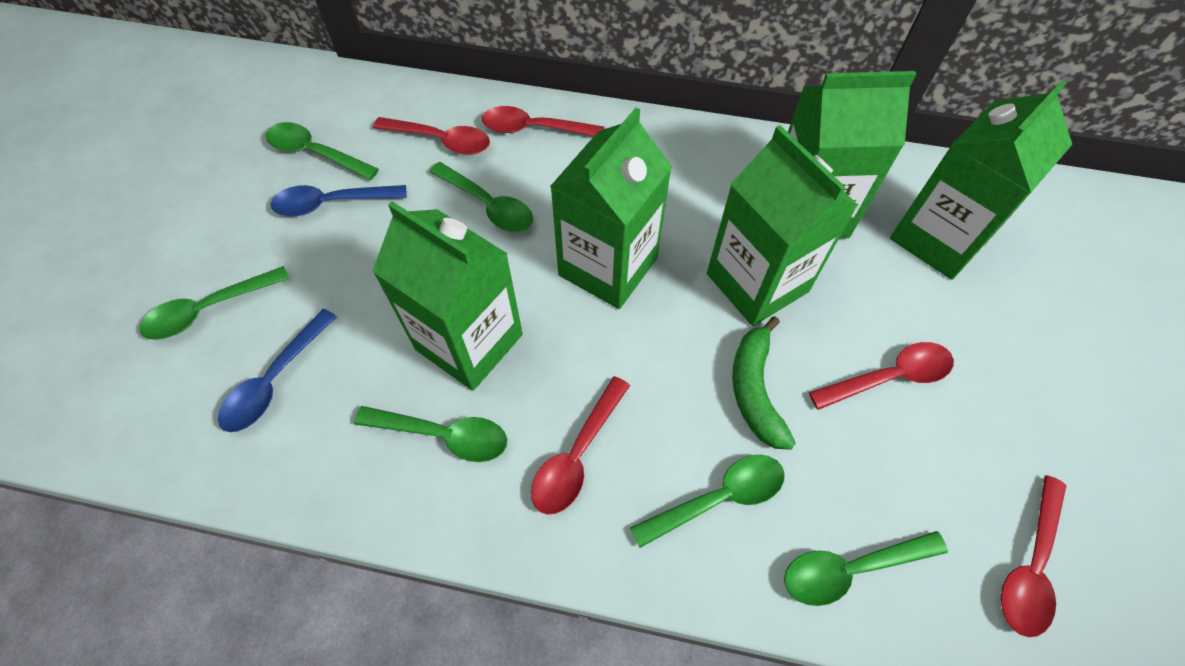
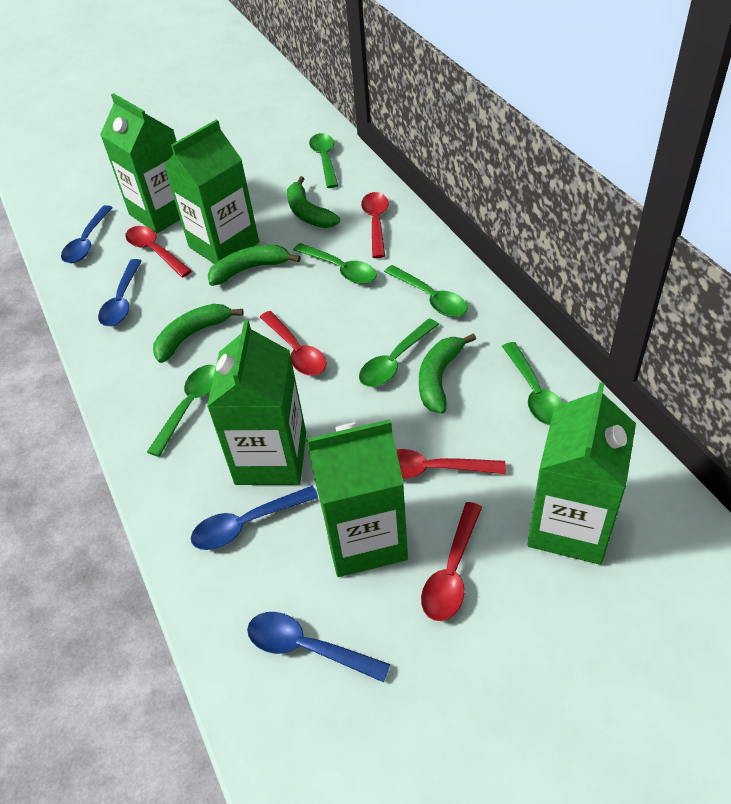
blue spoon: 2 -> 4
green banana: 1 -> 4

